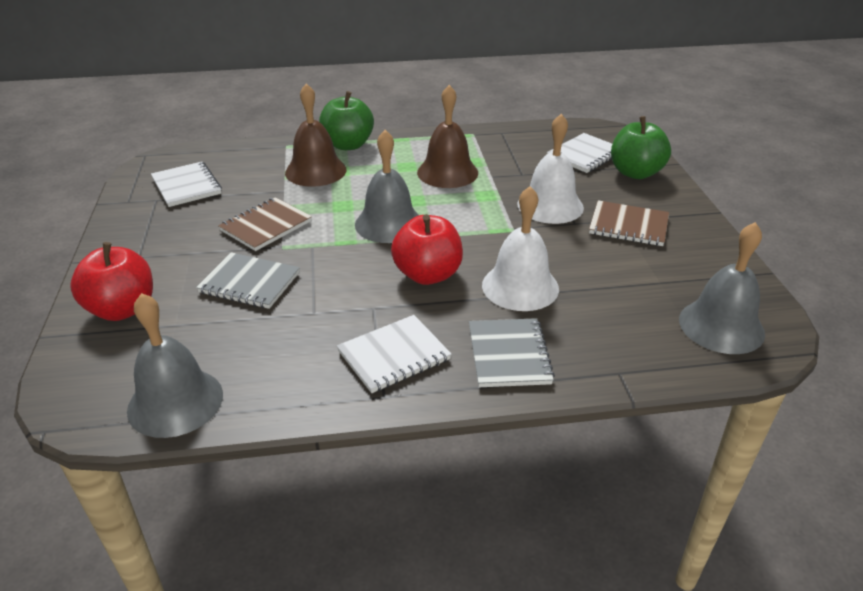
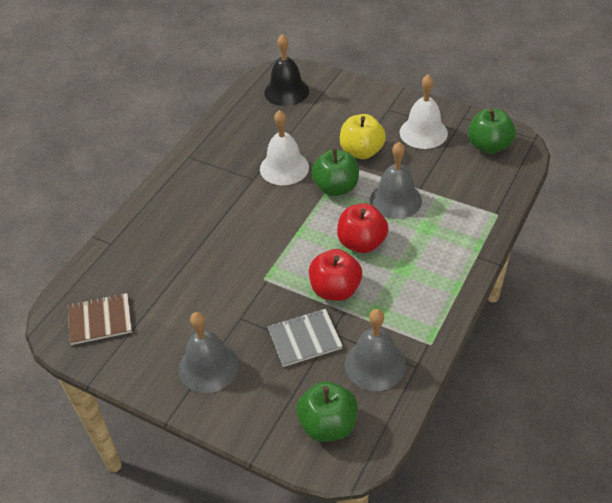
black bell: 0 -> 1
brown bell: 2 -> 0
brown notebook: 2 -> 1
green apple: 2 -> 3
grey notebook: 2 -> 1
white notebook: 3 -> 0
yellow apple: 0 -> 1

